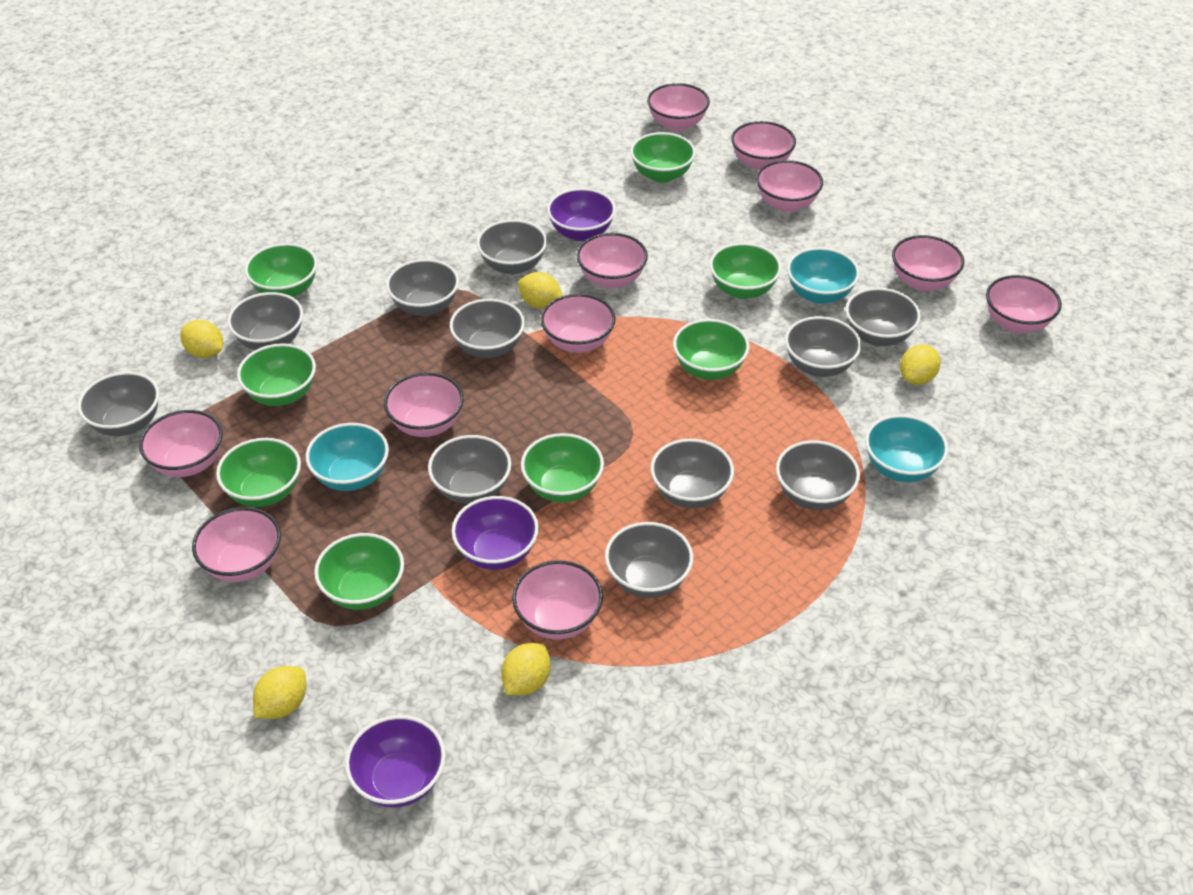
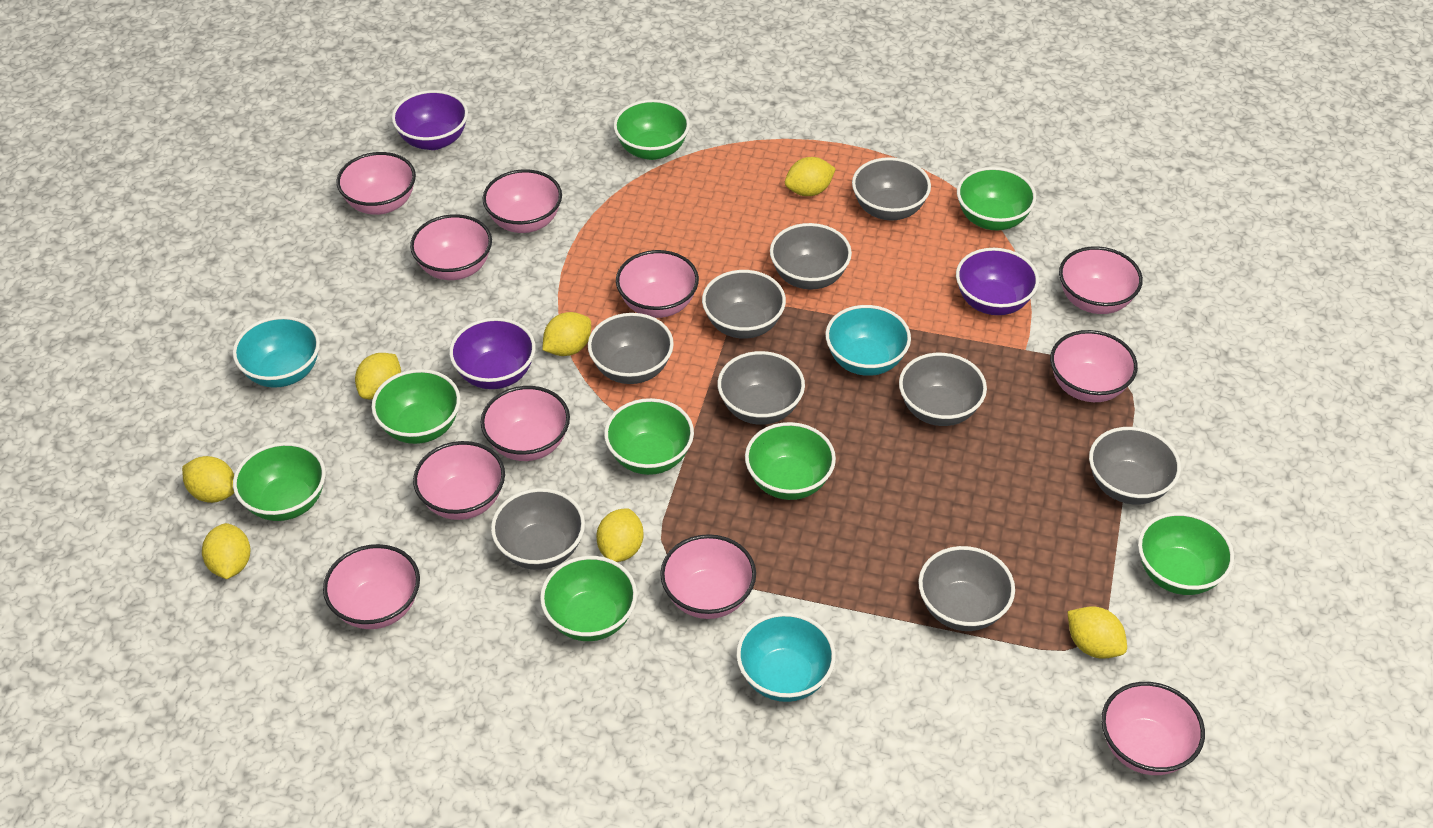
grey bowl: 11 -> 9
yellow lemon: 5 -> 7

